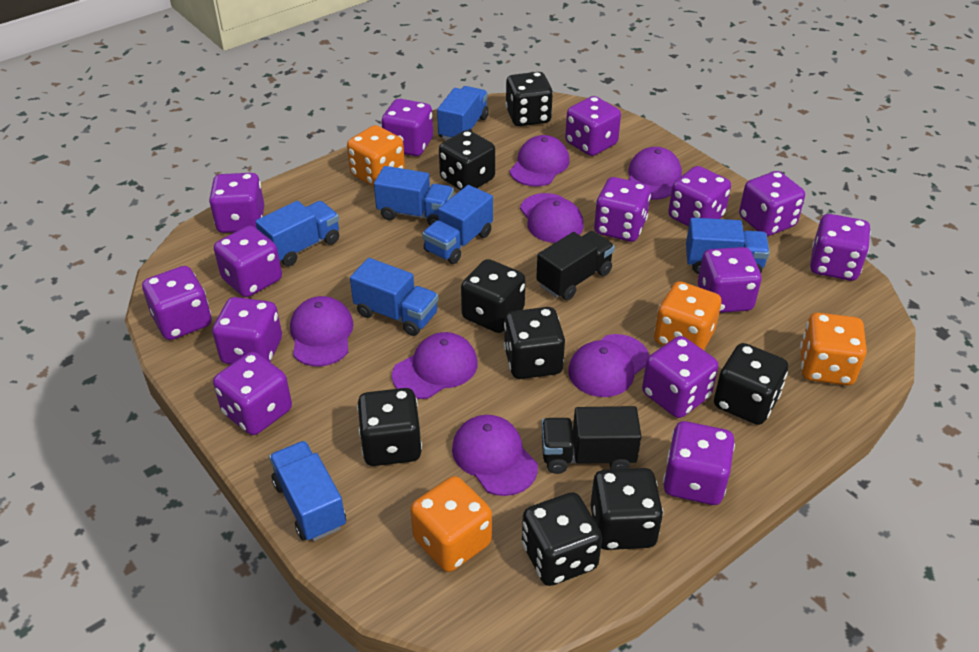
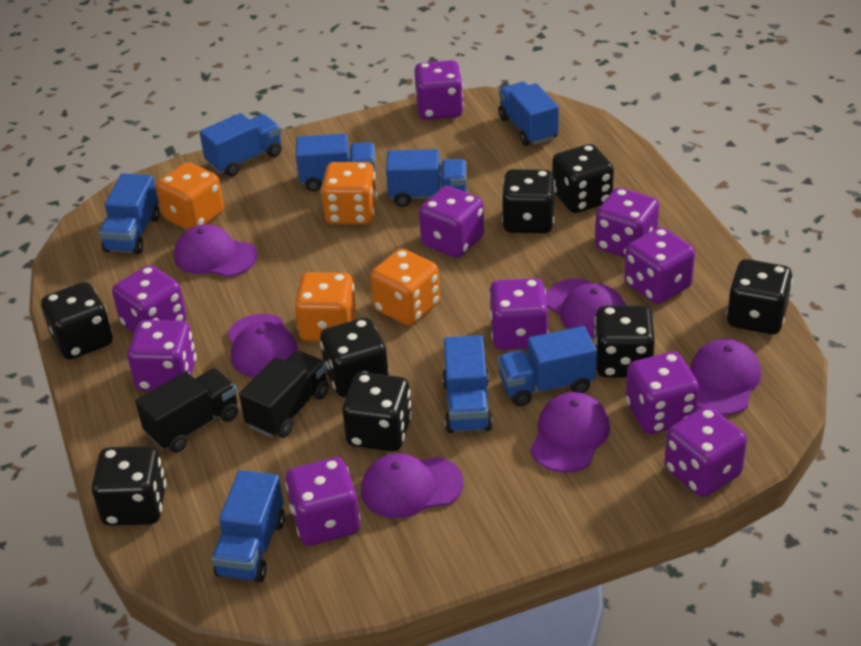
blue truck: 7 -> 8
purple cap: 7 -> 6
purple dice: 14 -> 10

